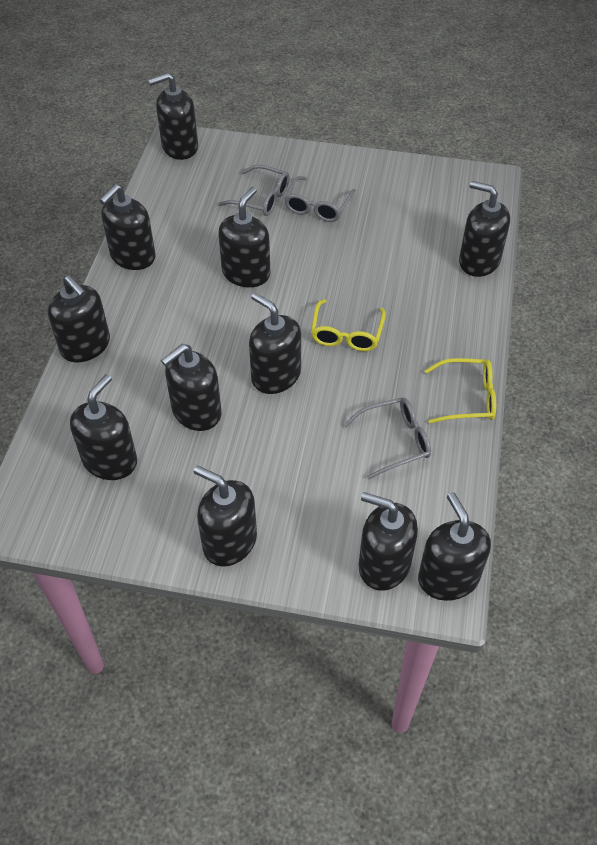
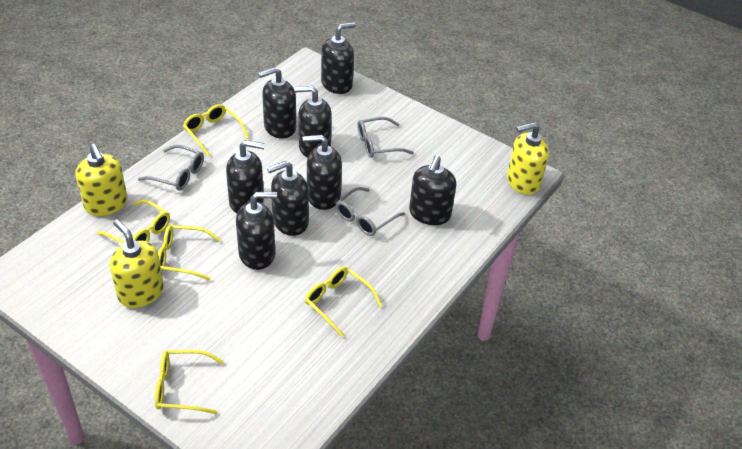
black soap dispenser: 11 -> 8
yellow glasses: 2 -> 5
yellow soap dispenser: 0 -> 3

